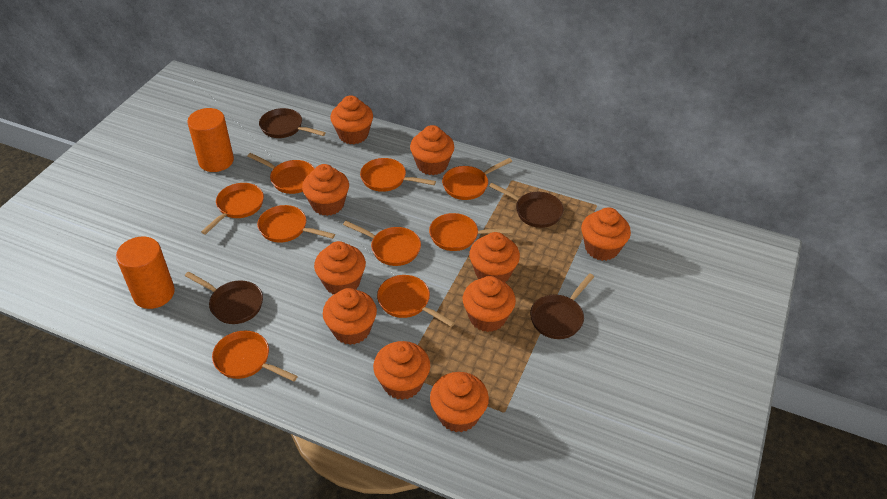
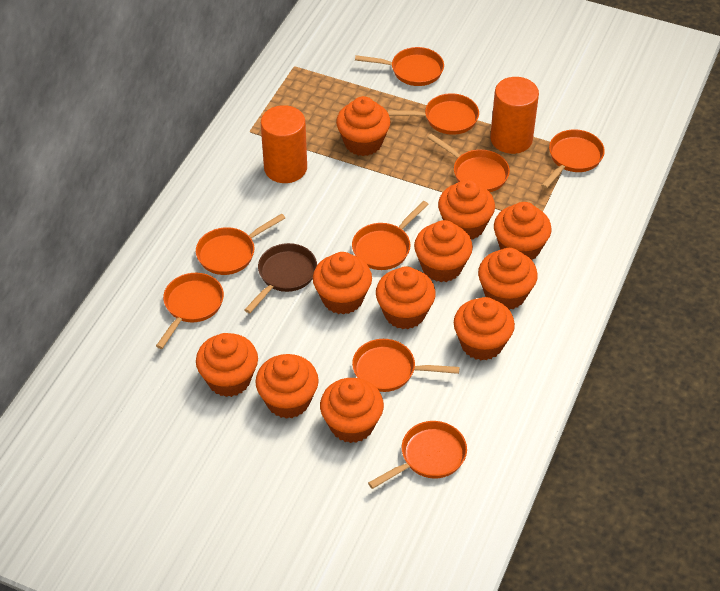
brown pan: 4 -> 1
orange cupcake: 10 -> 11

